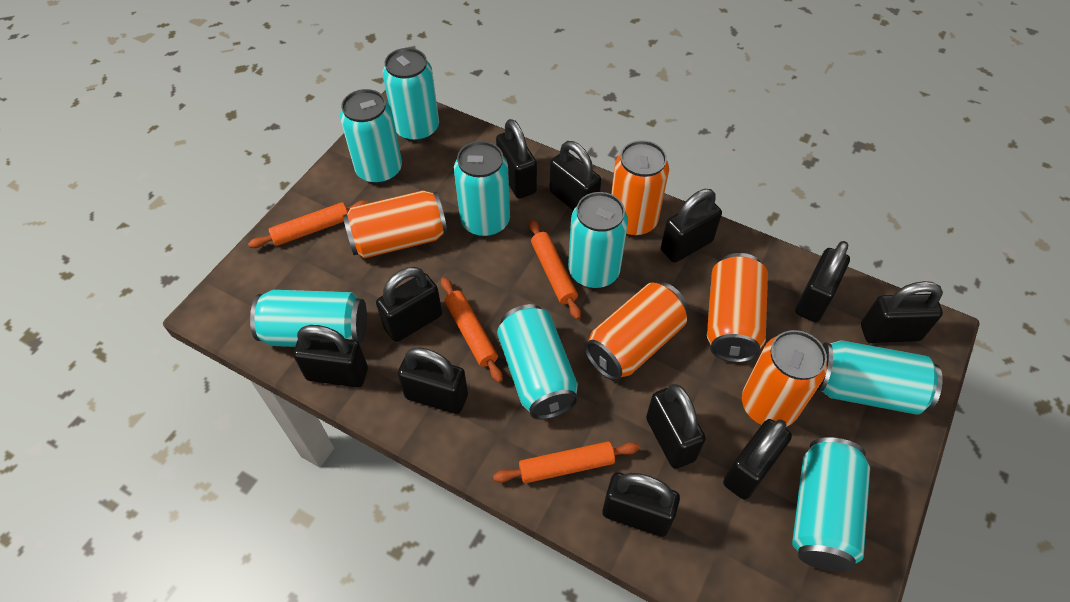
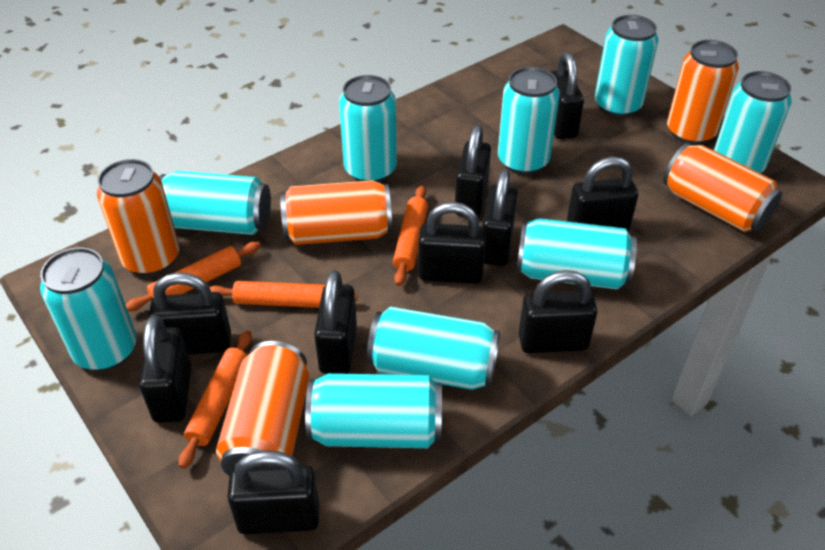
black padlock: 11 -> 10
turquoise can: 8 -> 9

